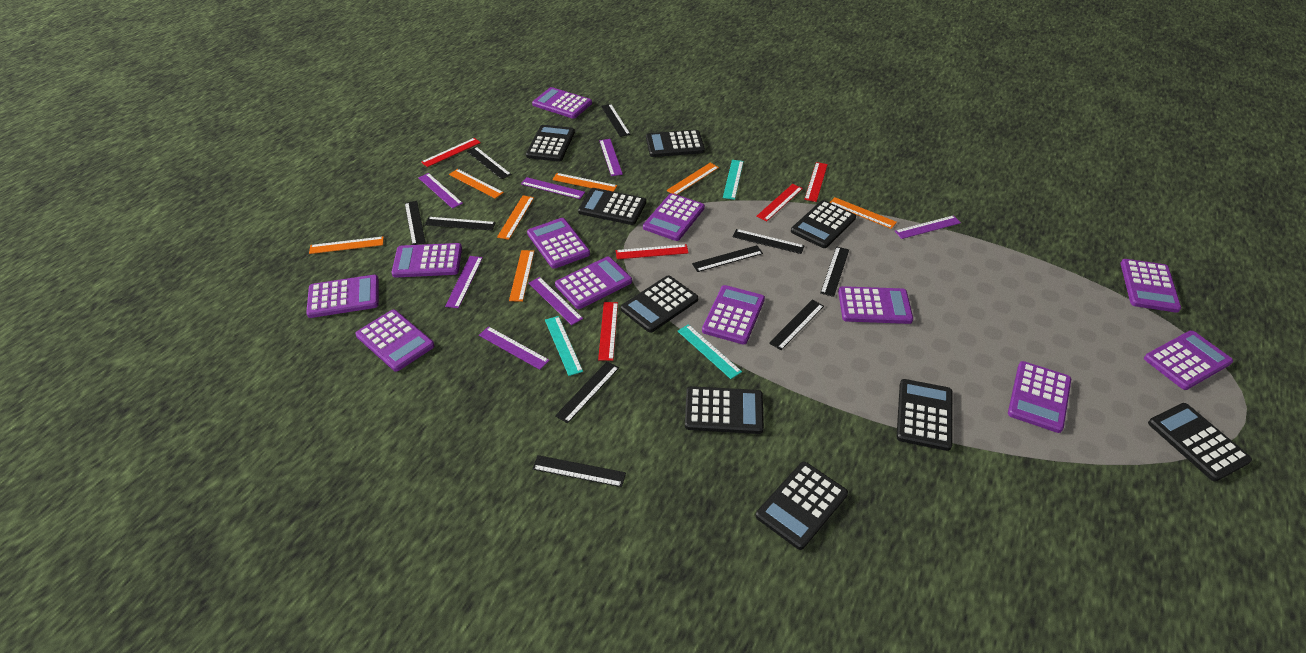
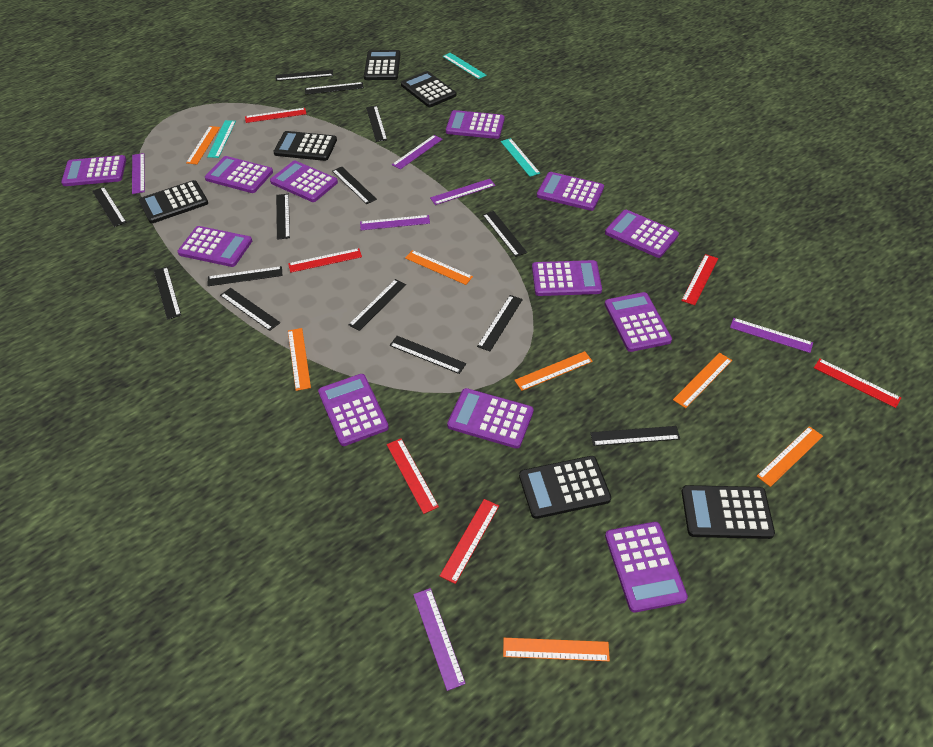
black calculator: 9 -> 6
black ruler: 10 -> 14
purple ruler: 7 -> 6
red ruler: 5 -> 6

